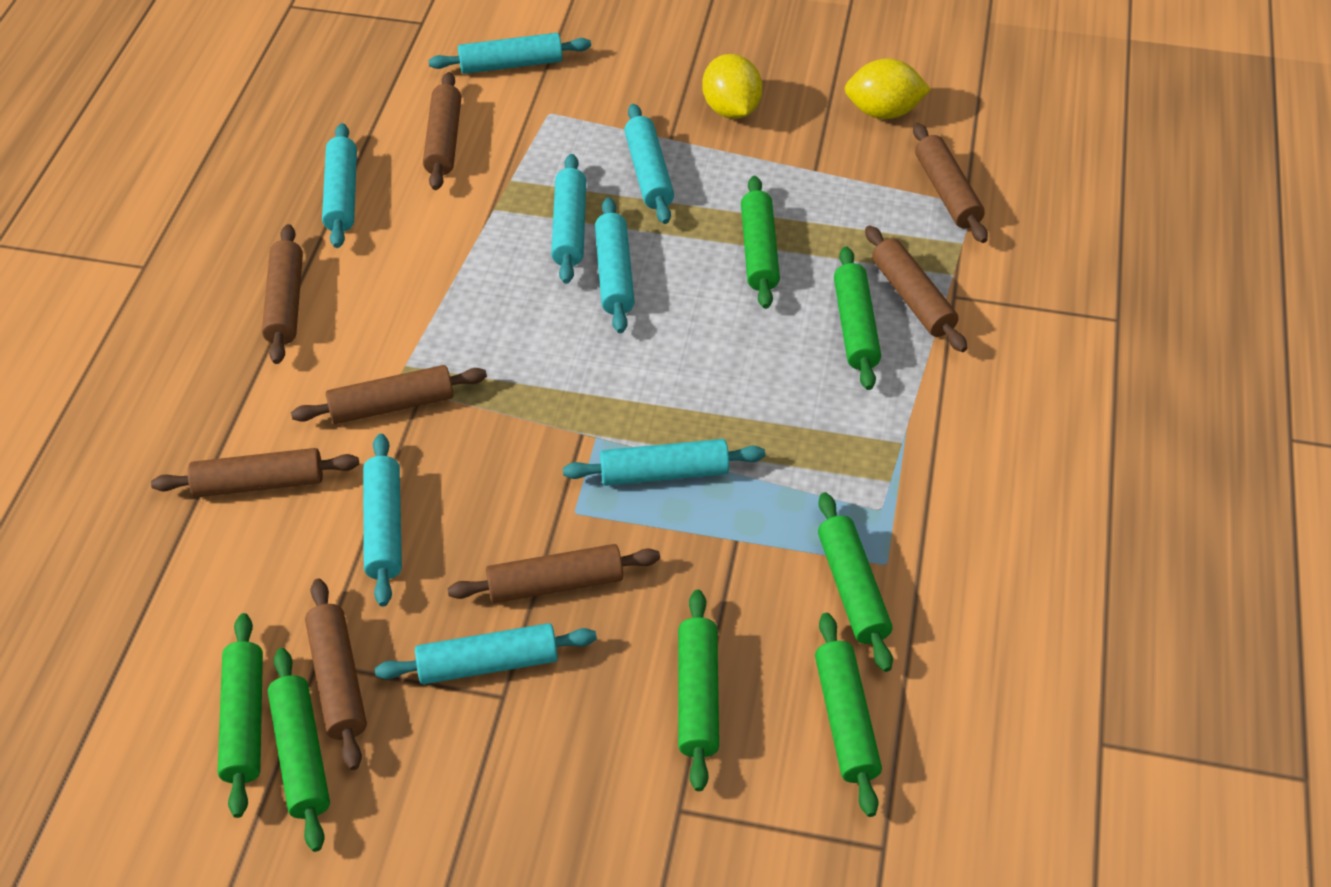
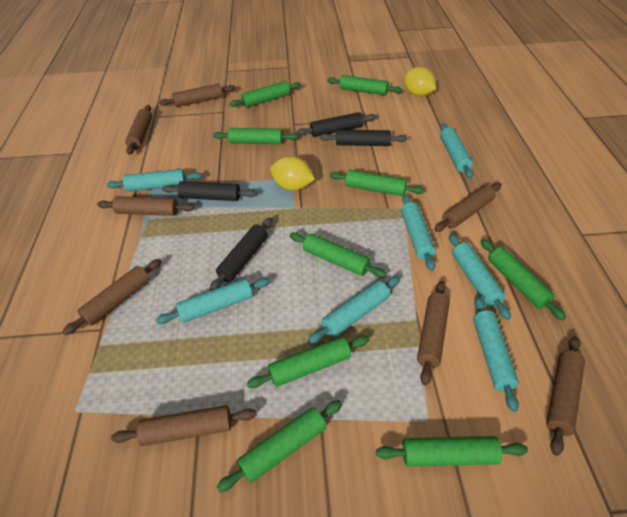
black rolling pin: 0 -> 4
green rolling pin: 7 -> 9
turquoise rolling pin: 8 -> 7

